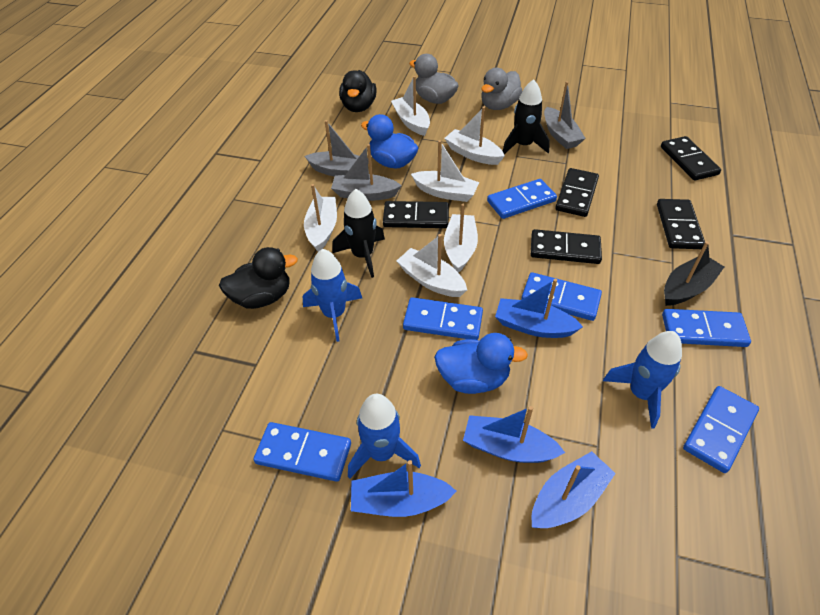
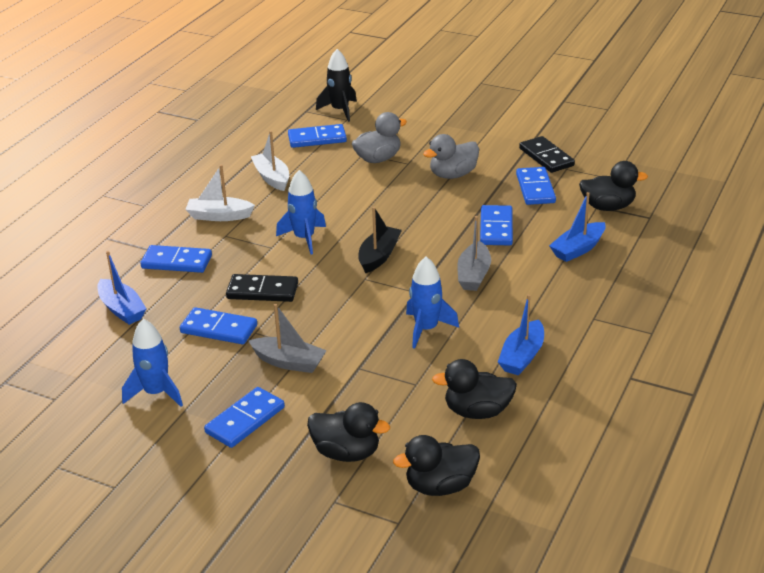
black domino: 5 -> 2
black duck: 2 -> 4
black rocket: 2 -> 1
blue boat: 4 -> 3
blue duck: 2 -> 0
grey boat: 3 -> 2
white boat: 6 -> 2

